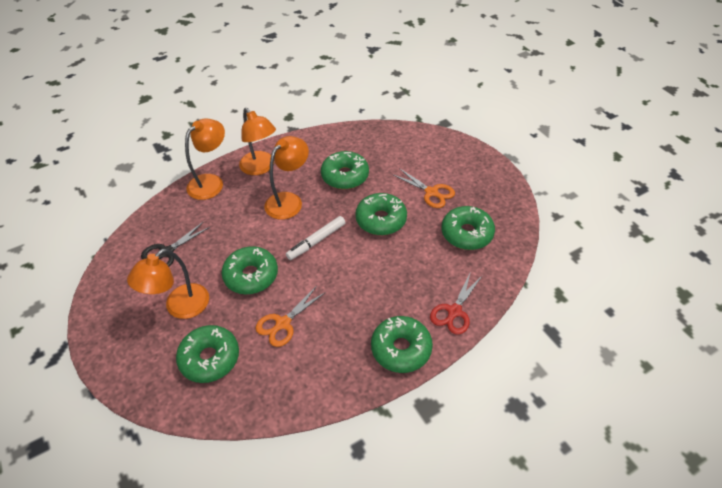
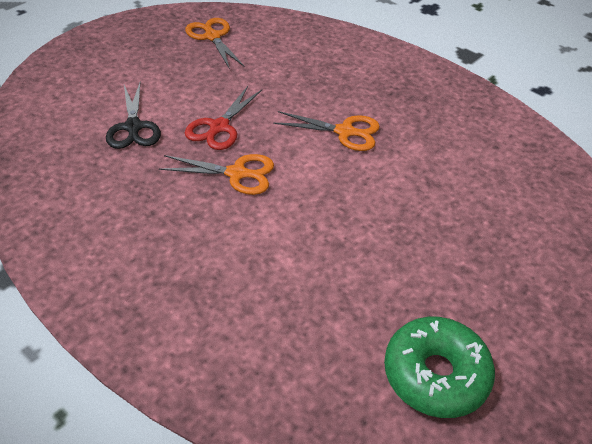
green donut: 6 -> 1
orange lamp: 4 -> 0
orange scissors: 2 -> 3
white marker: 1 -> 0

